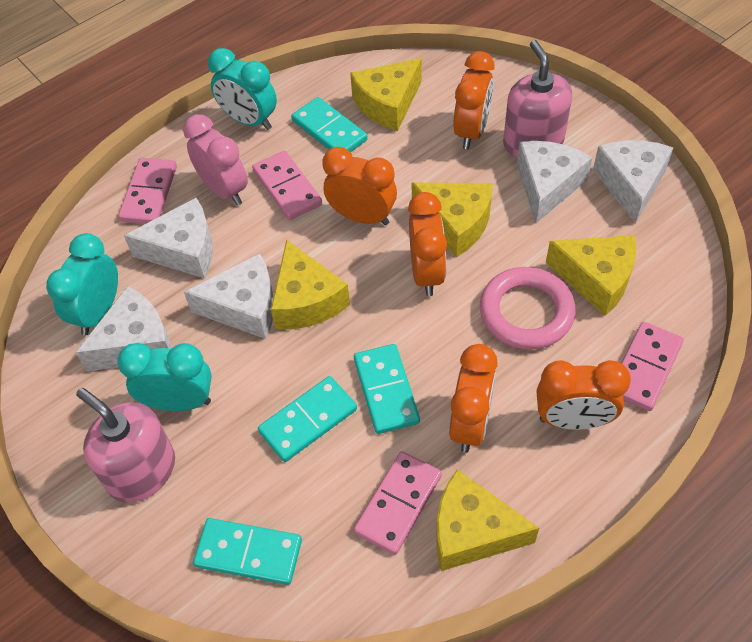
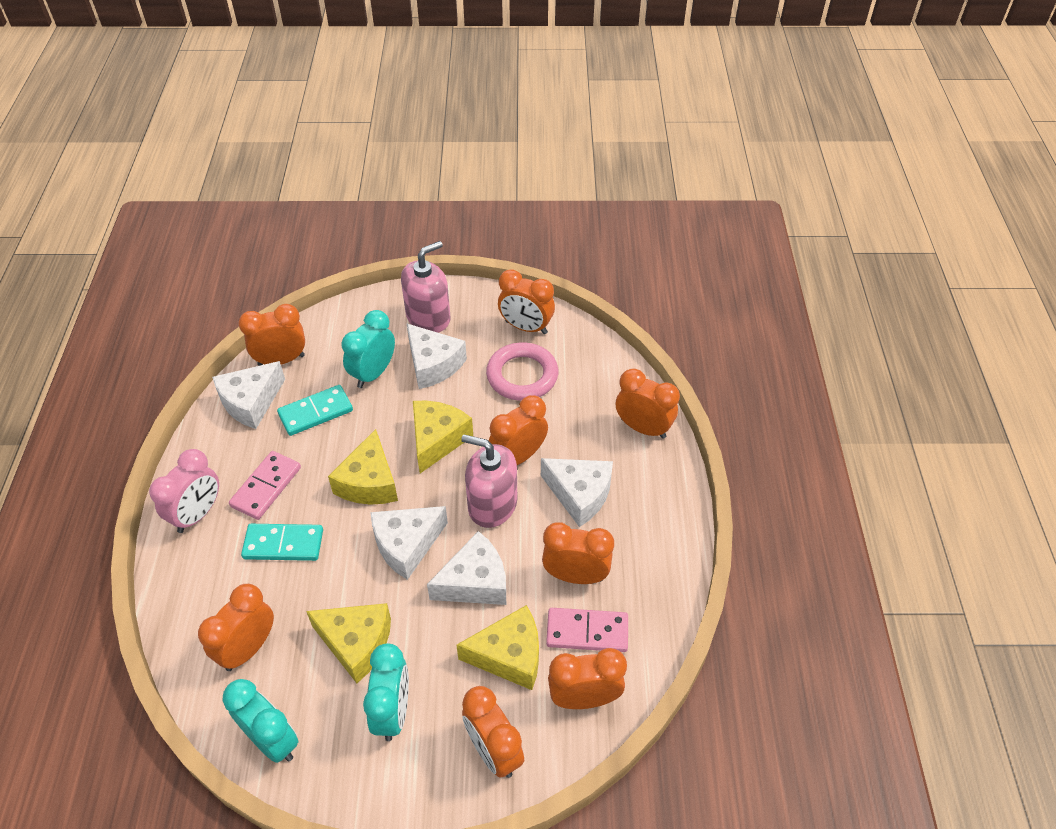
orange clock: 5 -> 8
pink domino: 4 -> 2
turquoise domino: 4 -> 2
yellow cheese: 5 -> 4

